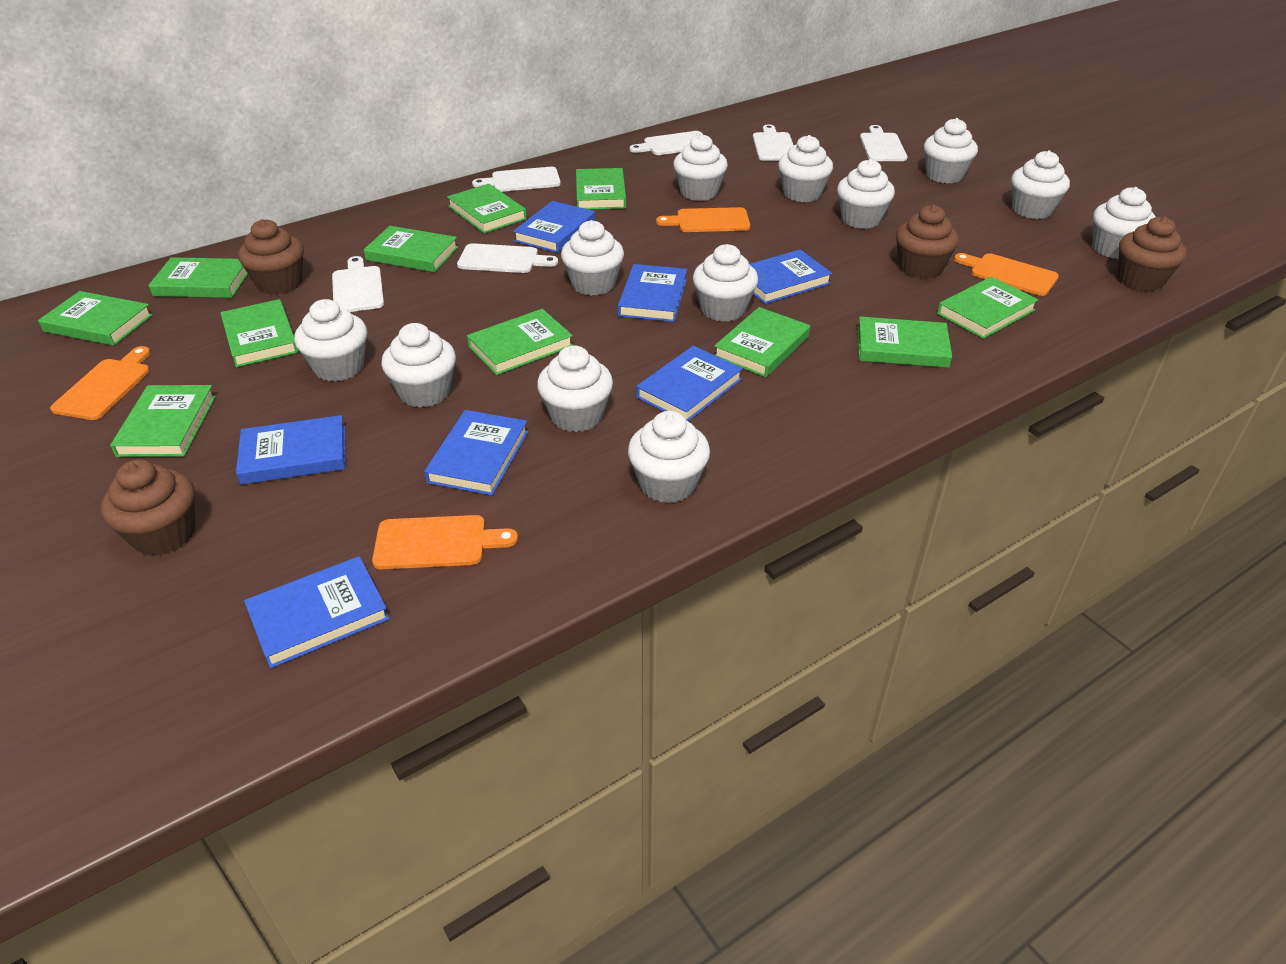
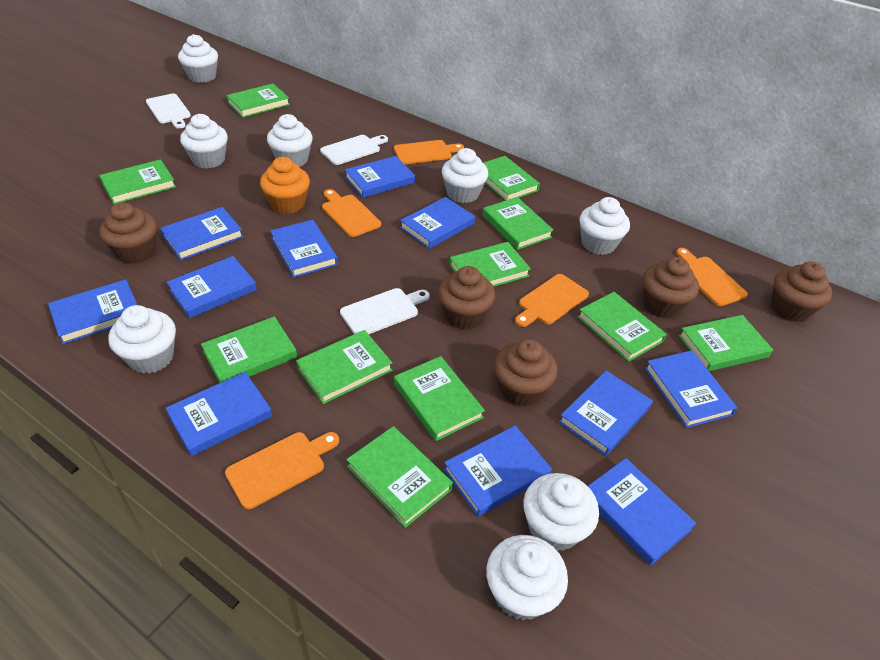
blue book: 7 -> 11
brown cupcake: 4 -> 5
orange cupcake: 0 -> 1
orange cutting board: 4 -> 5
white cupcake: 12 -> 8
white cutting board: 6 -> 3

